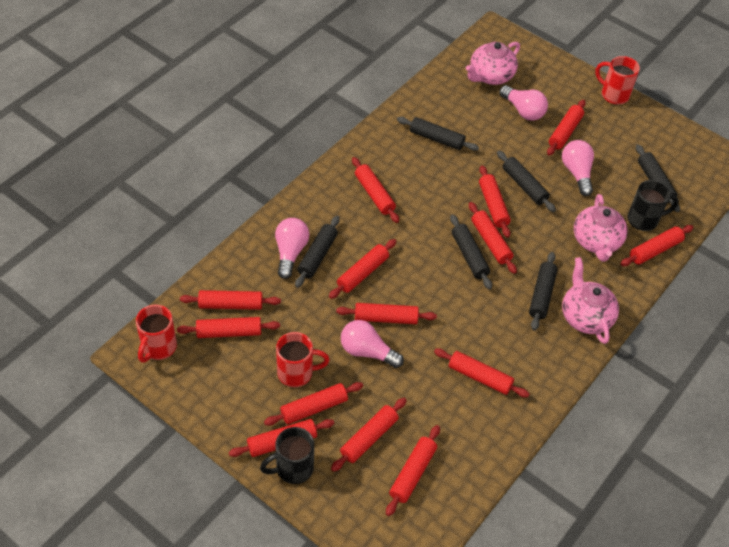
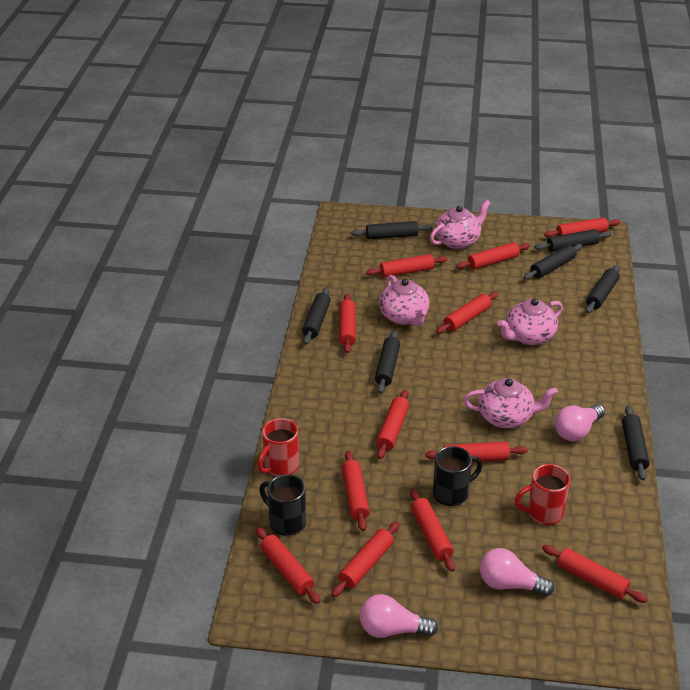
black rolling pin: 6 -> 7
pink light bulb: 4 -> 3
pink teapot: 3 -> 4
red mug: 3 -> 2
red rolling pin: 14 -> 12

